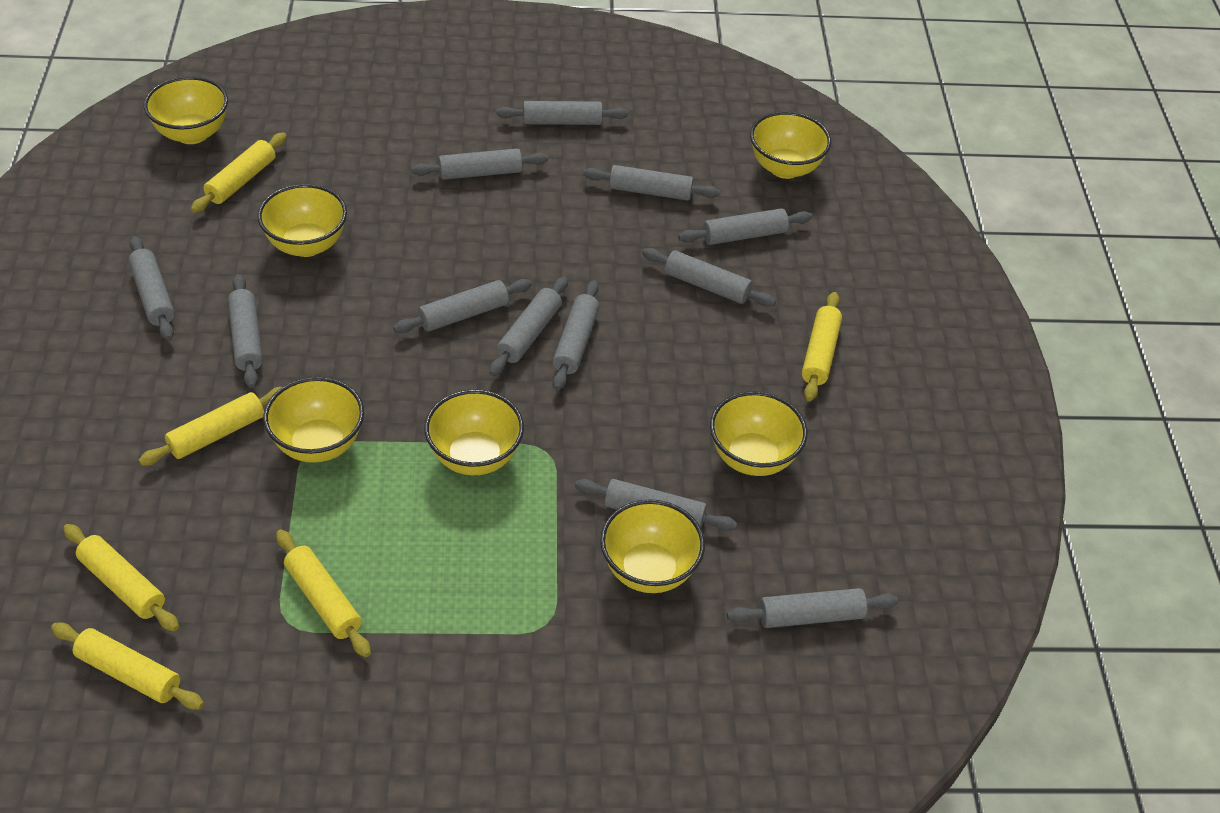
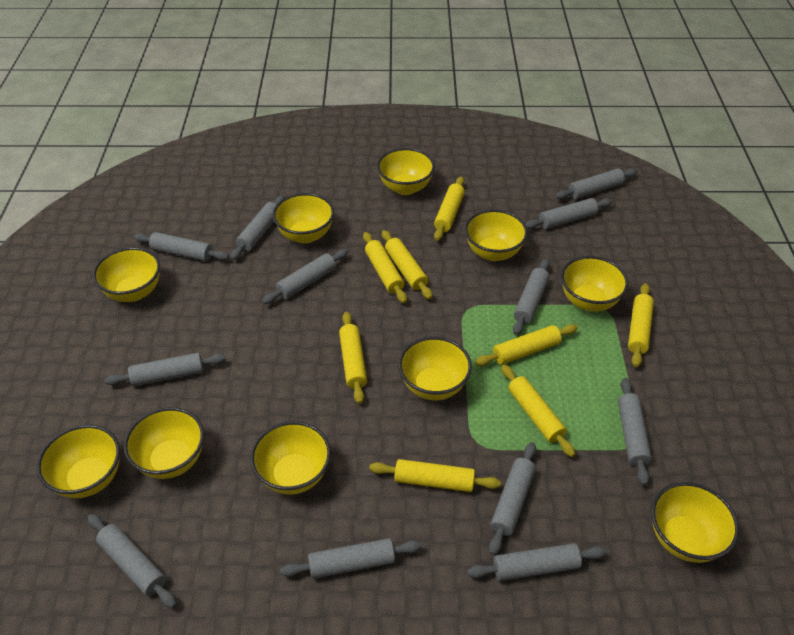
yellow bowl: 7 -> 10
yellow rolling pin: 6 -> 8

